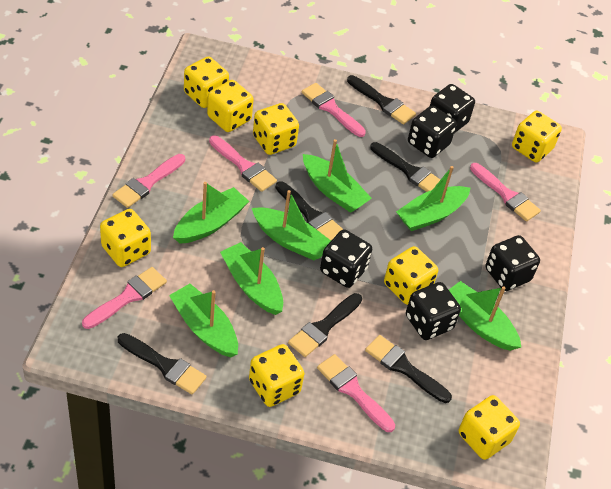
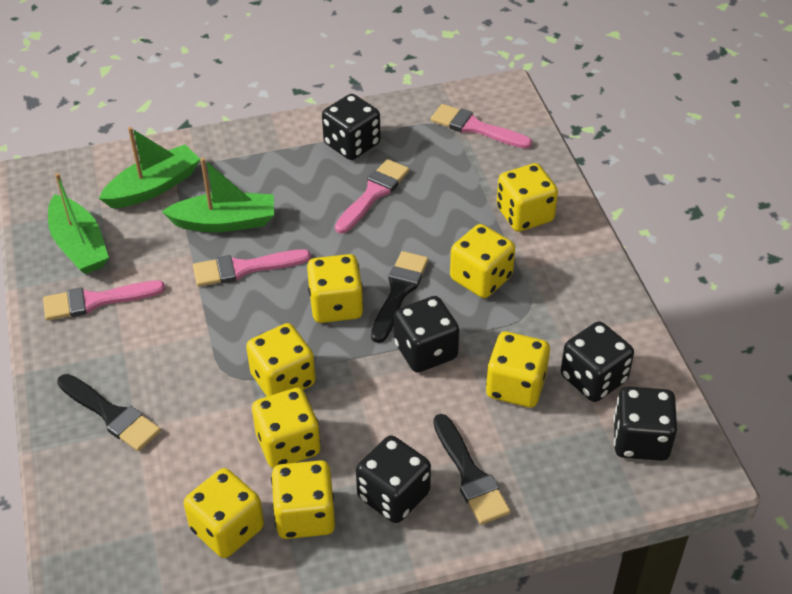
black brush: 6 -> 3
green boat: 7 -> 3
pink brush: 6 -> 4

